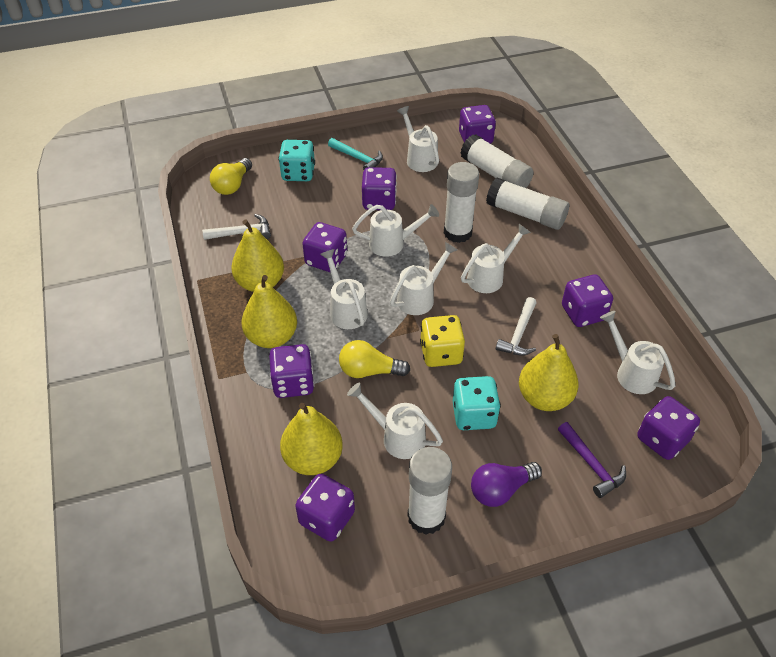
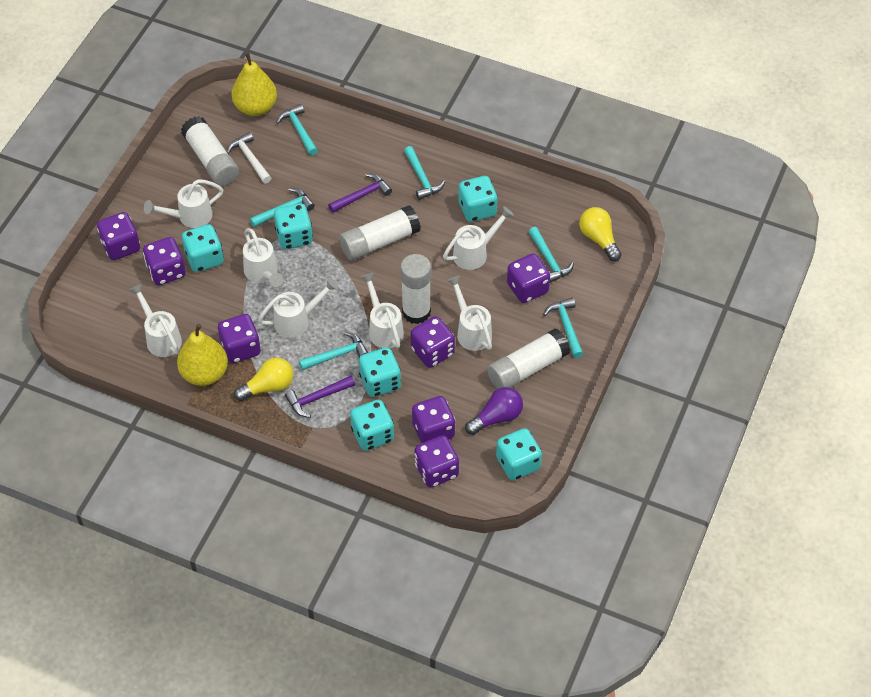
purple hammer: 1 -> 2
turquoise dice: 2 -> 6
turquoise hammer: 1 -> 6
white hammer: 2 -> 1
yellow dice: 1 -> 0
yellow pear: 4 -> 2

